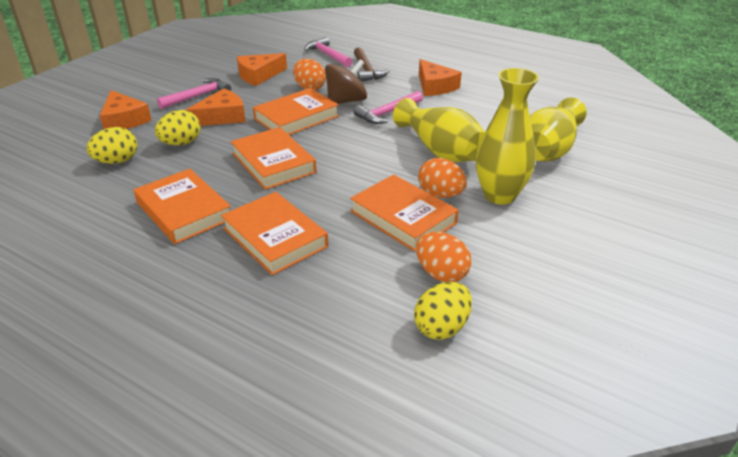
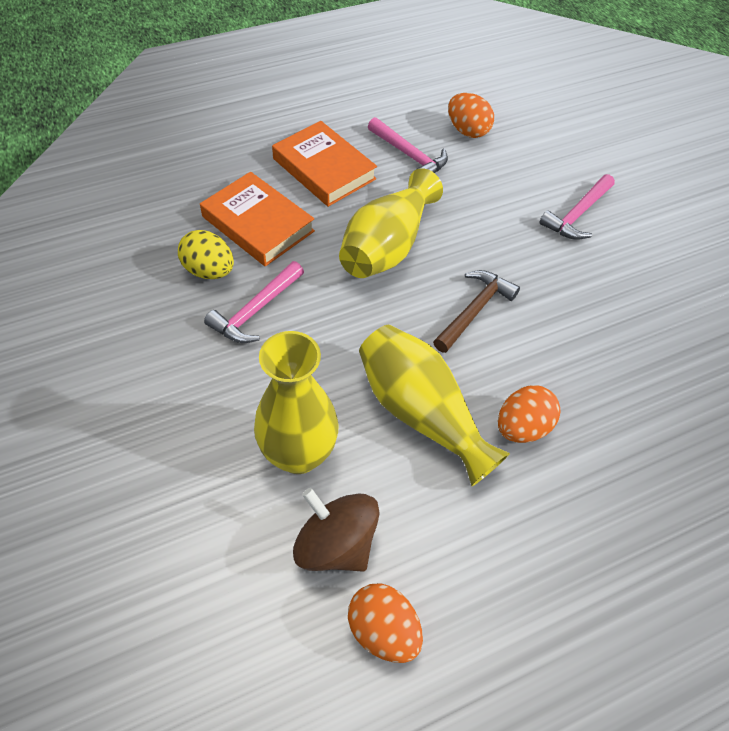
orange book: 5 -> 2
orange cheese: 4 -> 0
yellow egg: 3 -> 1

